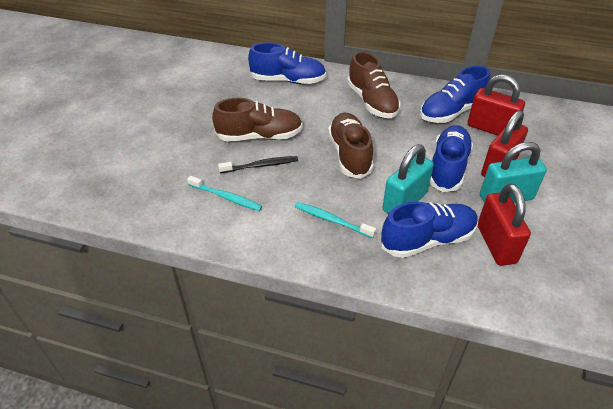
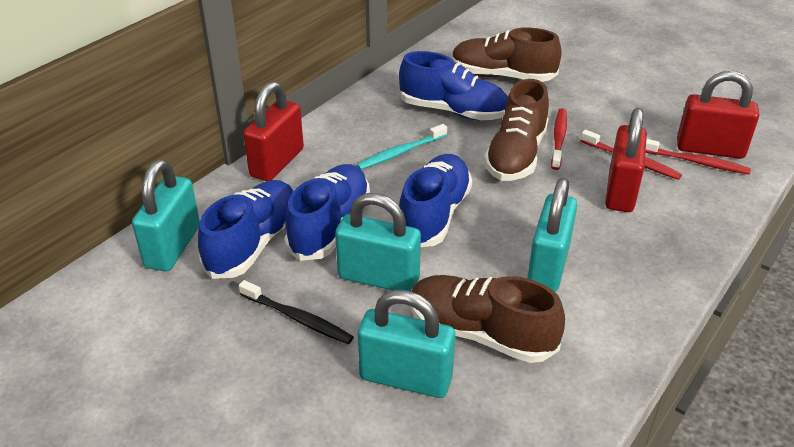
red toothbrush: 0 -> 3
turquoise padlock: 2 -> 4
turquoise toothbrush: 2 -> 1

